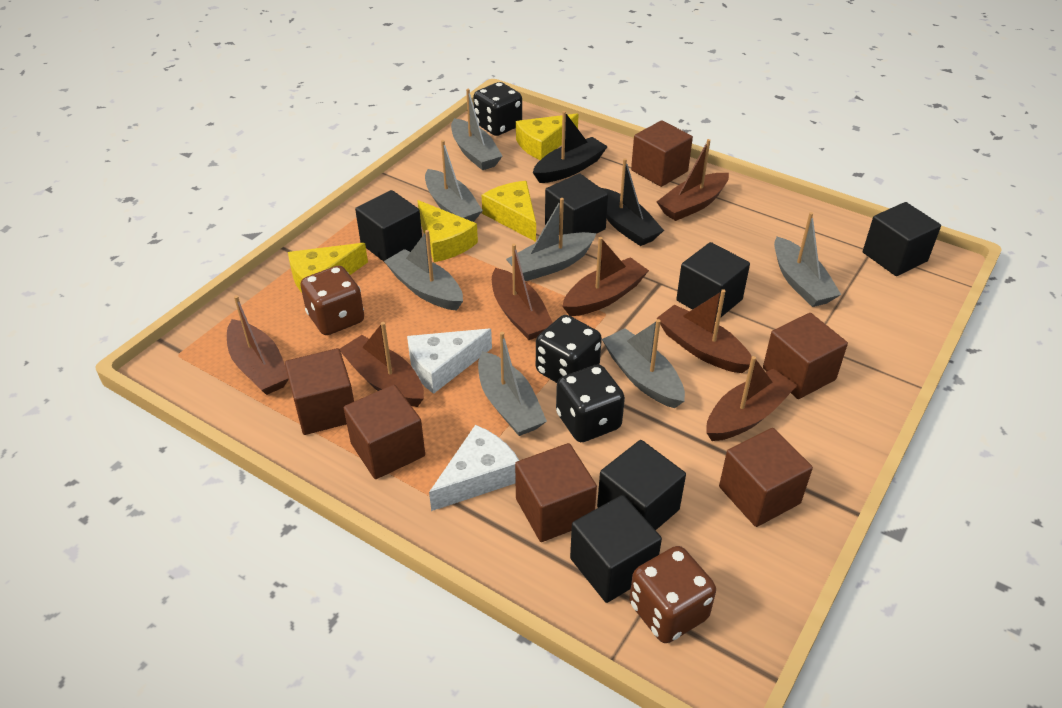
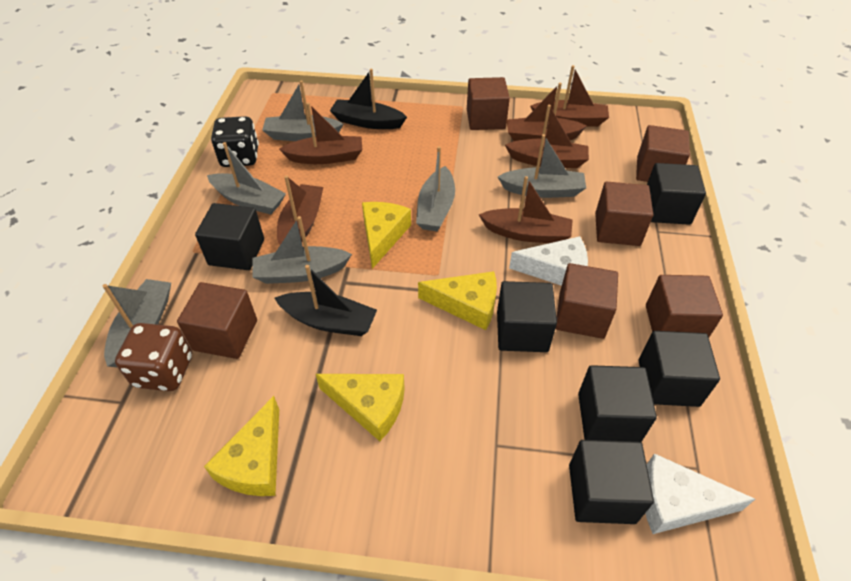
black dice: 3 -> 1
brown boat: 7 -> 6
brown dice: 2 -> 1
grey boat: 7 -> 6

